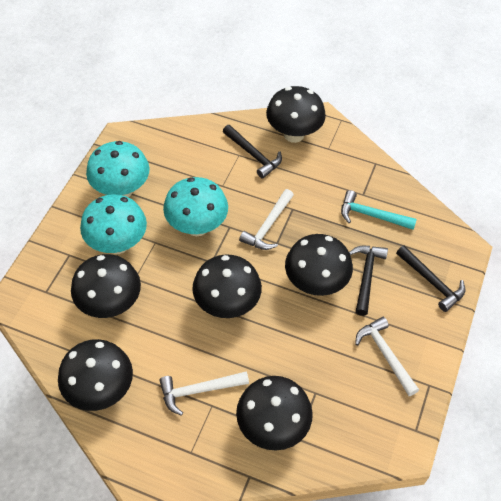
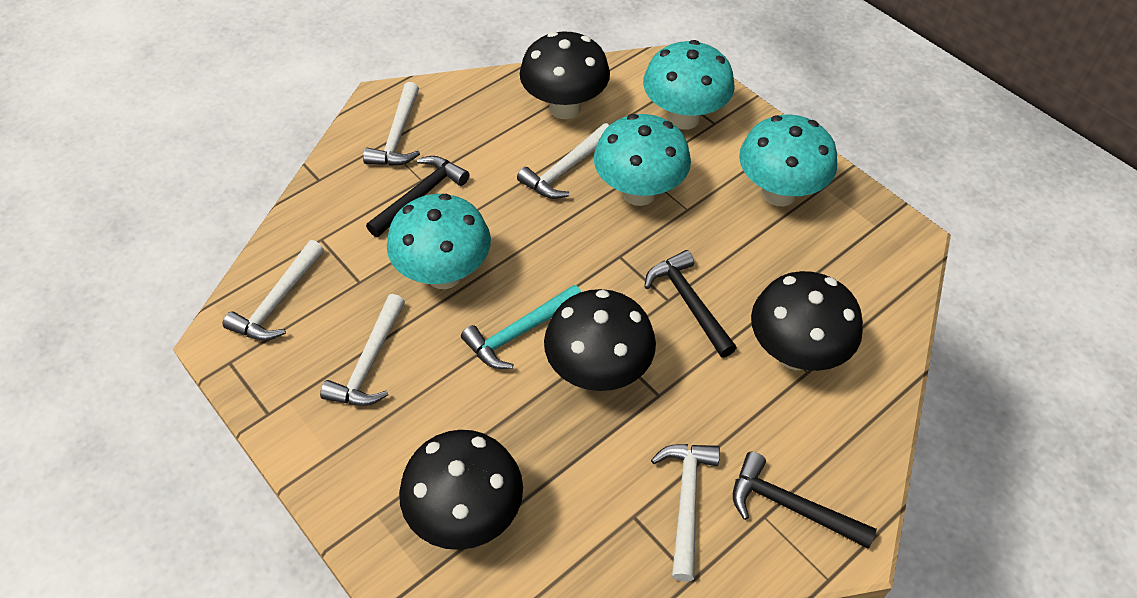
black mushroom: 6 -> 4
turquoise mushroom: 3 -> 4
white hammer: 3 -> 5

